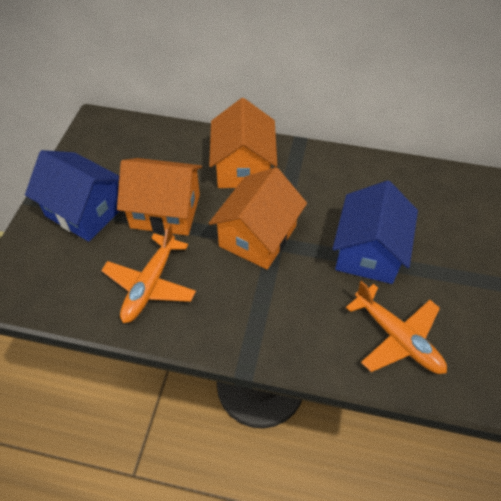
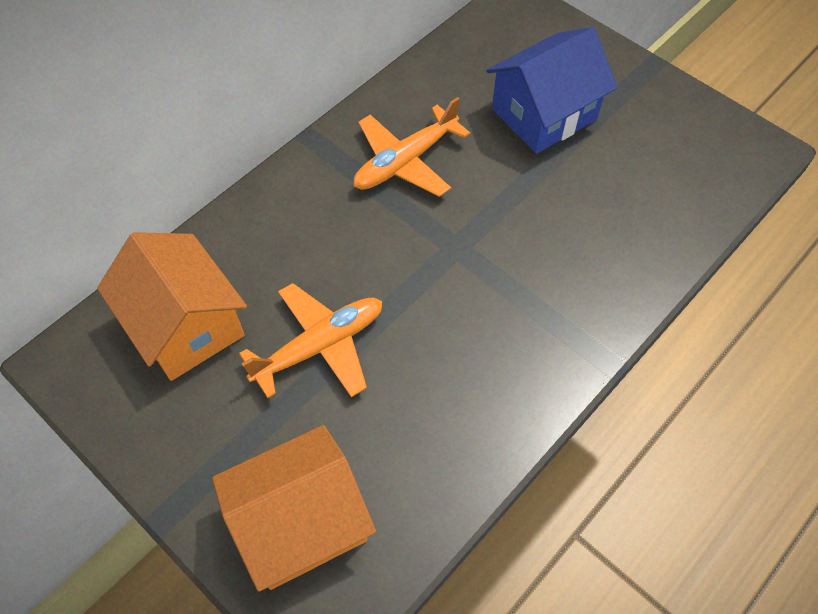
blue house: 2 -> 1
orange house: 3 -> 2

